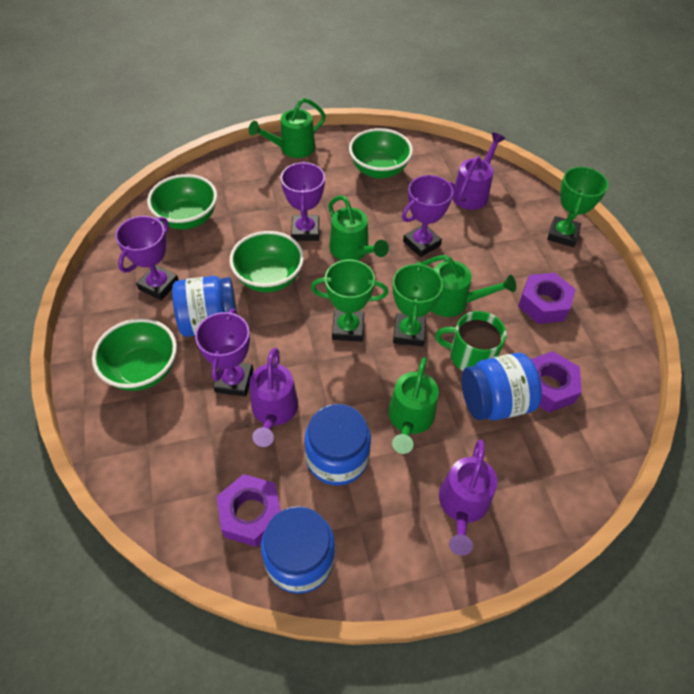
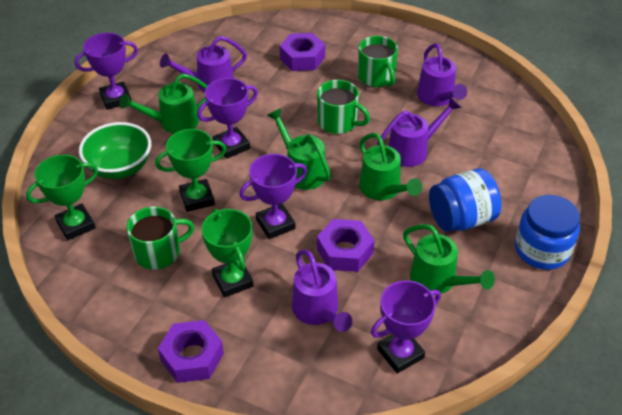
blue jar: 4 -> 2
green bowl: 4 -> 1
green mug: 1 -> 3
purple watering can: 3 -> 4

